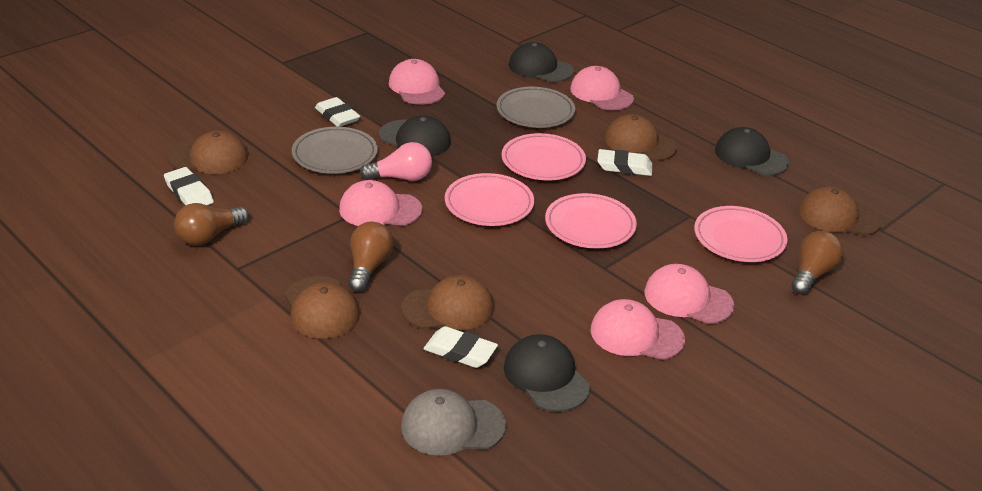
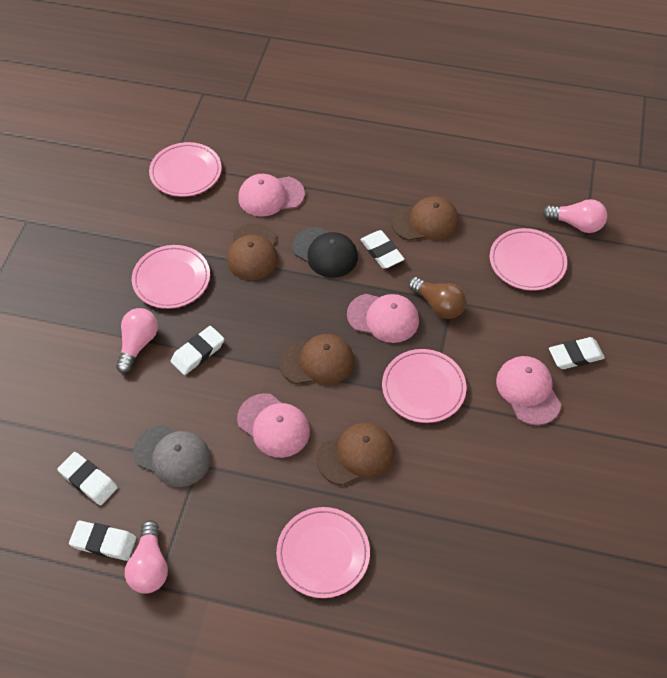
black cap: 4 -> 1
brown cap: 5 -> 4
brown light bulb: 3 -> 1
grey plate: 2 -> 0
pink cap: 5 -> 4
pink light bulb: 1 -> 3
pink plate: 4 -> 5
white eraser: 4 -> 5

